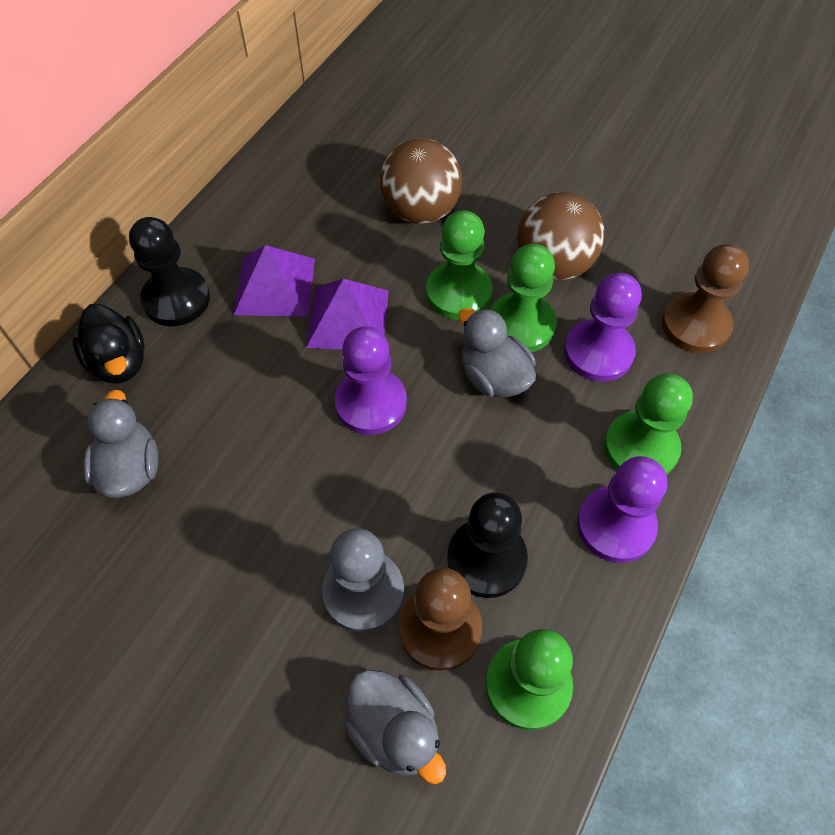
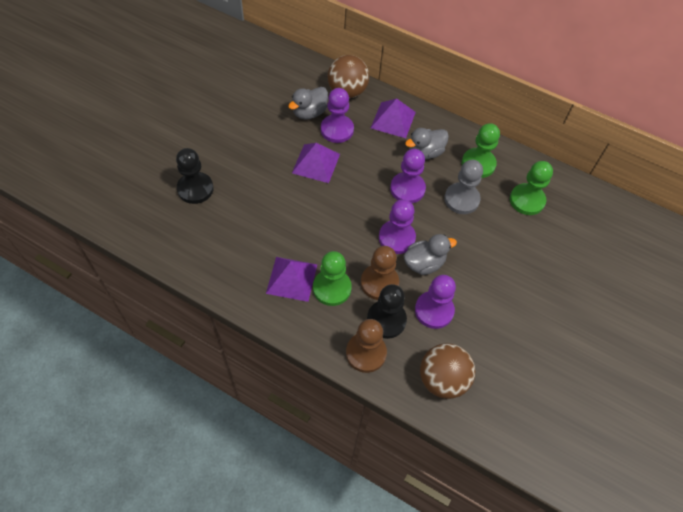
black duck: 1 -> 0
green pawn: 4 -> 3
purple pawn: 3 -> 4
purple pyramid: 2 -> 3

